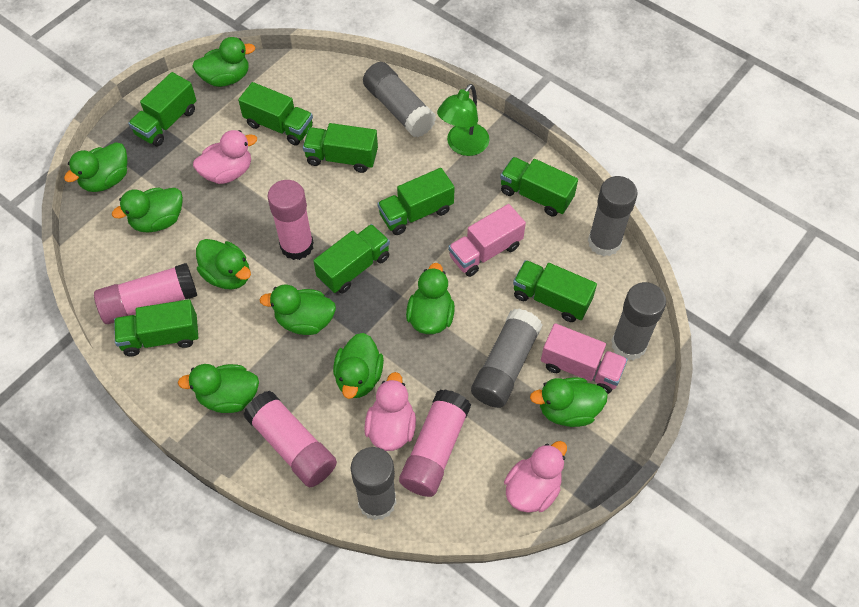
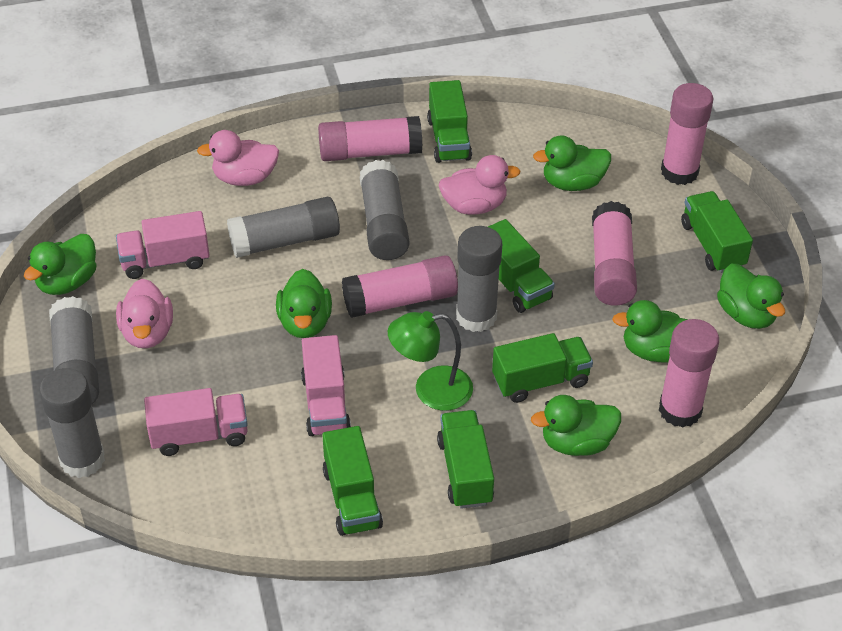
green duck: 9 -> 6
green truck: 8 -> 6
pink glue stick: 4 -> 5
pink truck: 2 -> 3

